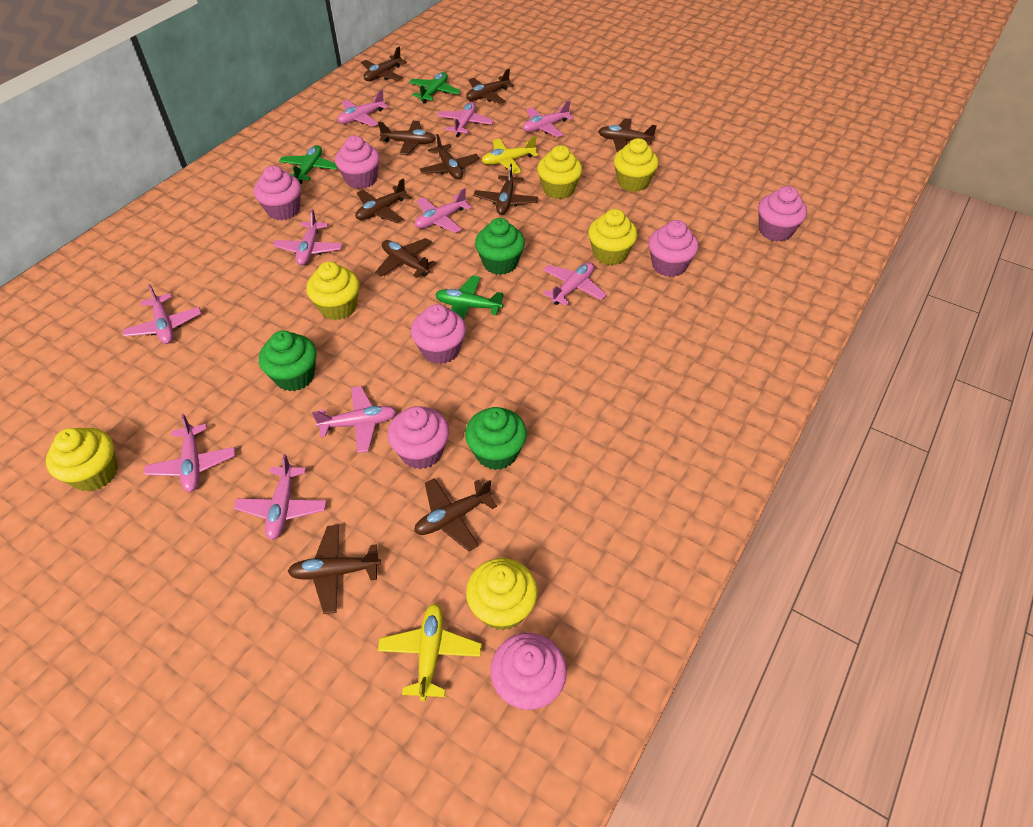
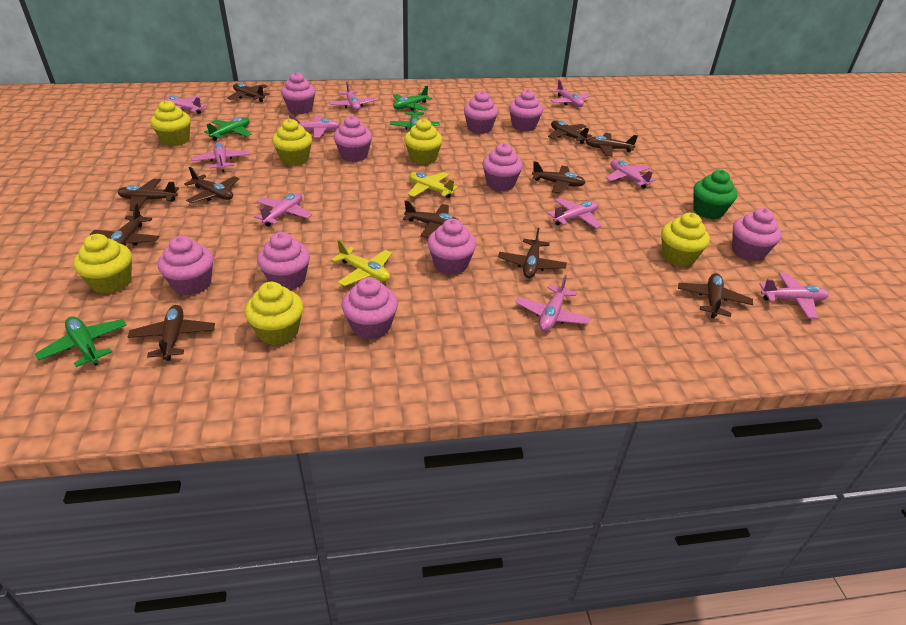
brown plane: 10 -> 11
green cupcake: 3 -> 1
green plane: 3 -> 4
pink cupcake: 7 -> 10

